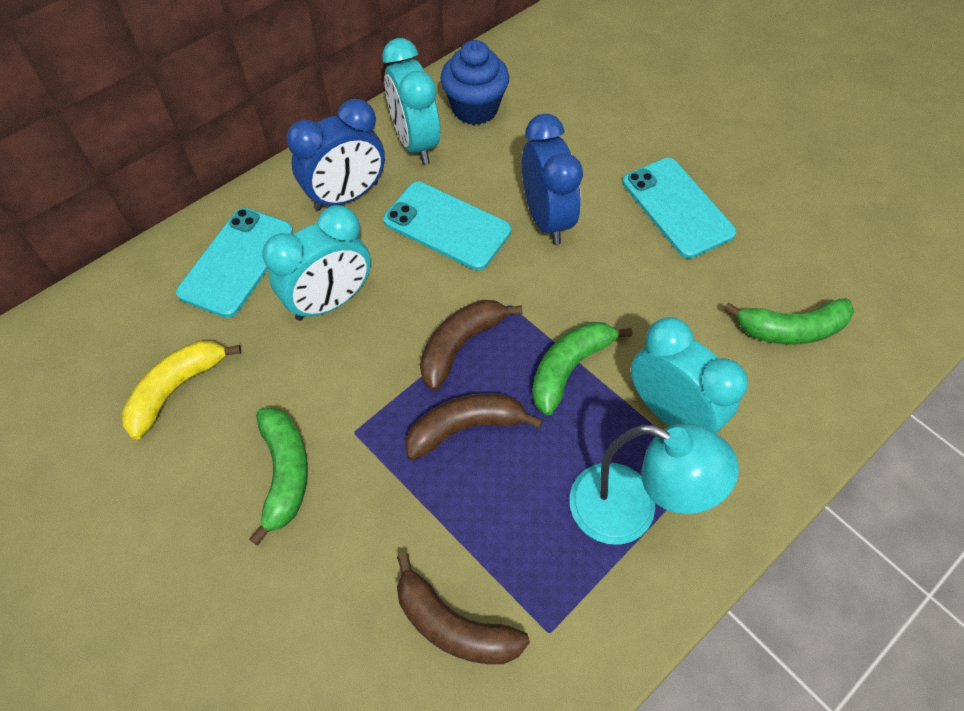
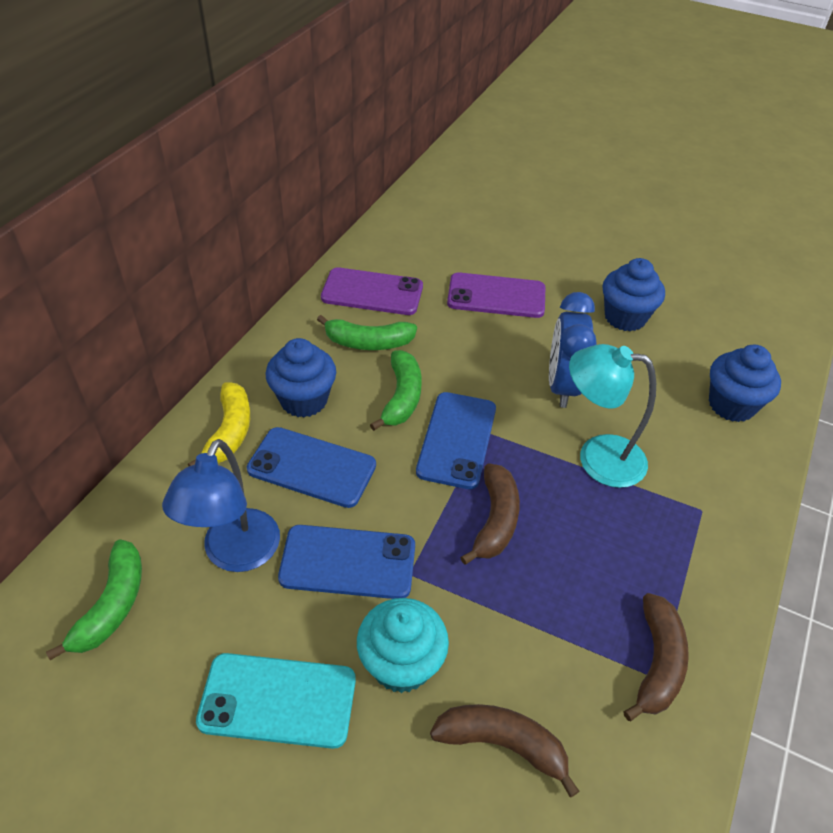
blue clock: 2 -> 1
blue cupcake: 1 -> 3
blue lamp: 0 -> 1
blue phone: 0 -> 3
purple phone: 0 -> 2
turquoise clock: 3 -> 0
turquoise cupcake: 0 -> 1
turquoise phone: 3 -> 1

